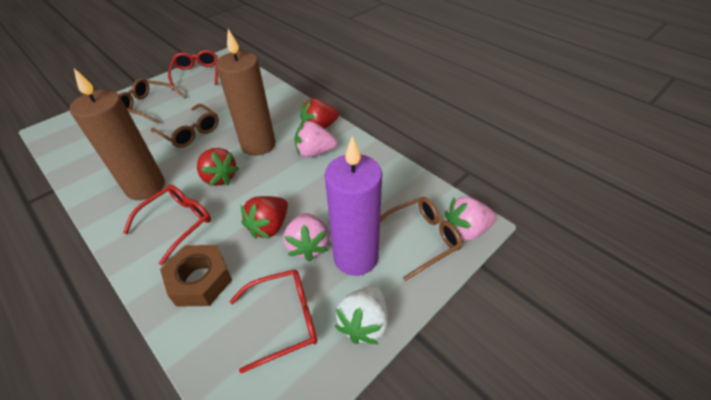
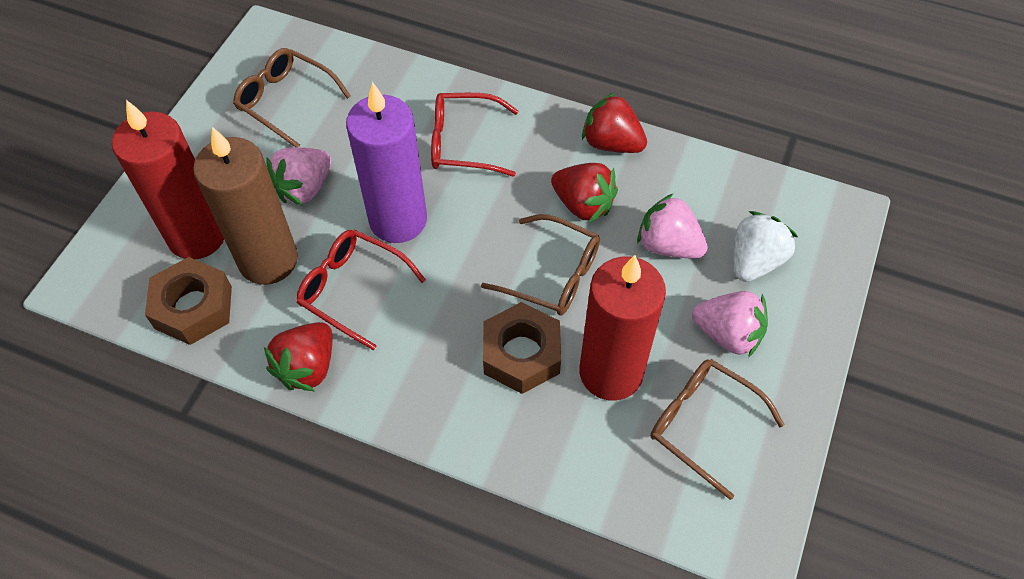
brown candle: 2 -> 1
brown nut: 1 -> 2
red candle: 0 -> 2
red glasses: 3 -> 2

